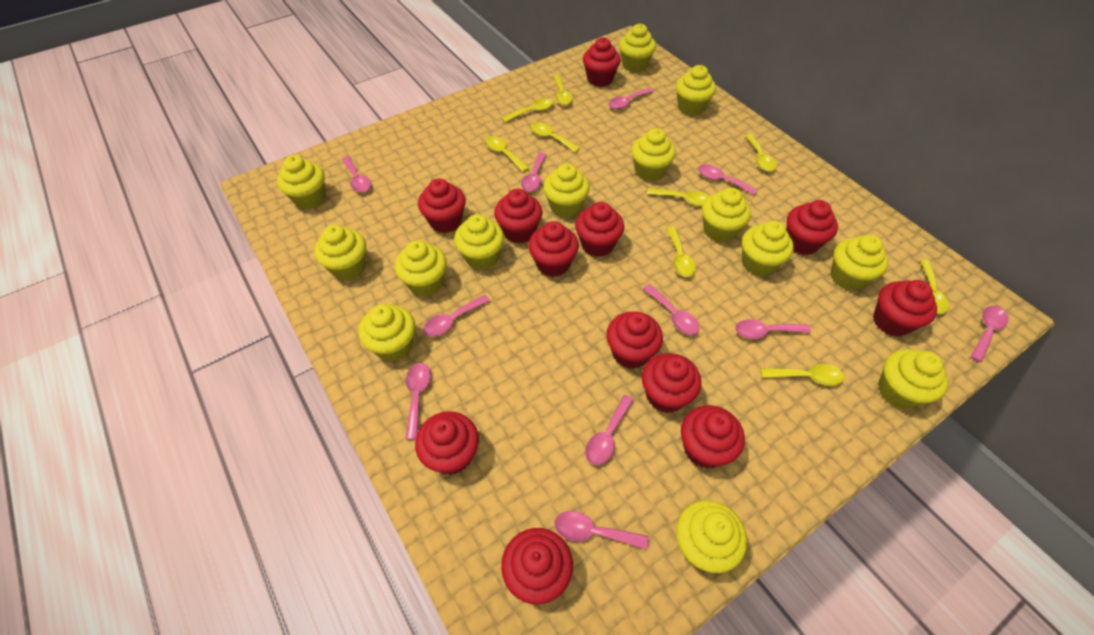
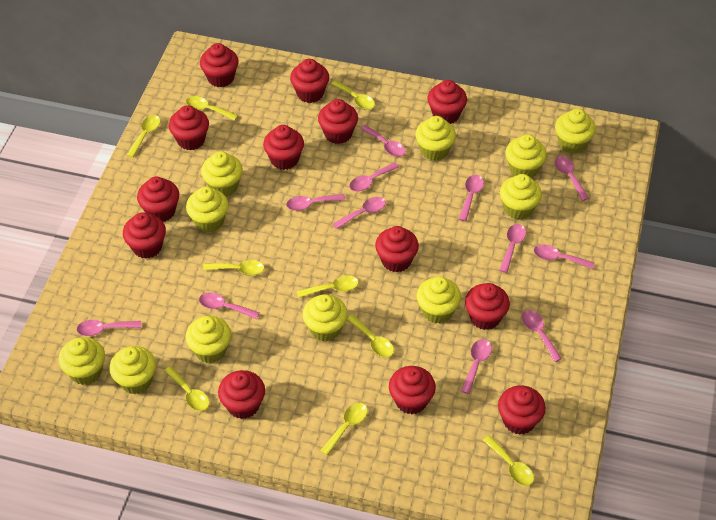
pink spoon: 11 -> 12
red cupcake: 12 -> 13
yellow cupcake: 14 -> 11

